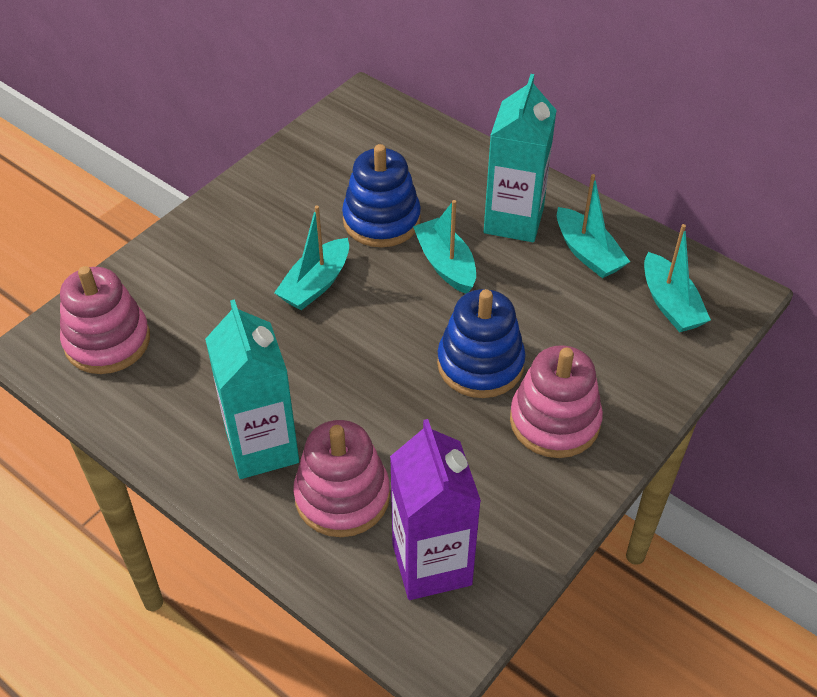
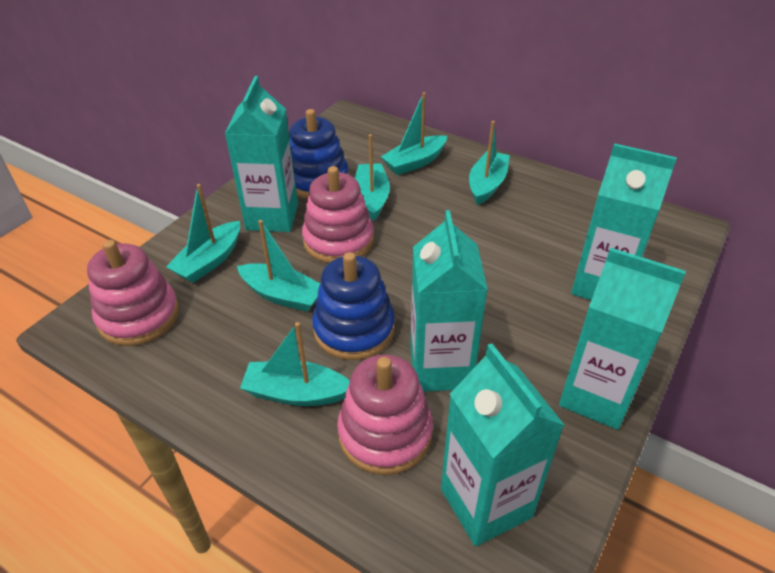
purple carton: 1 -> 0
turquoise boat: 4 -> 6
turquoise carton: 2 -> 5

